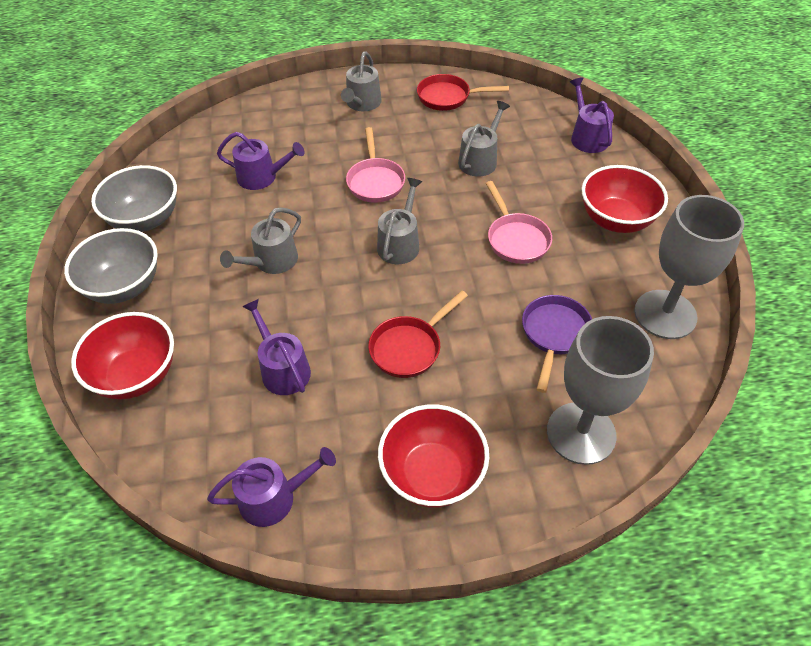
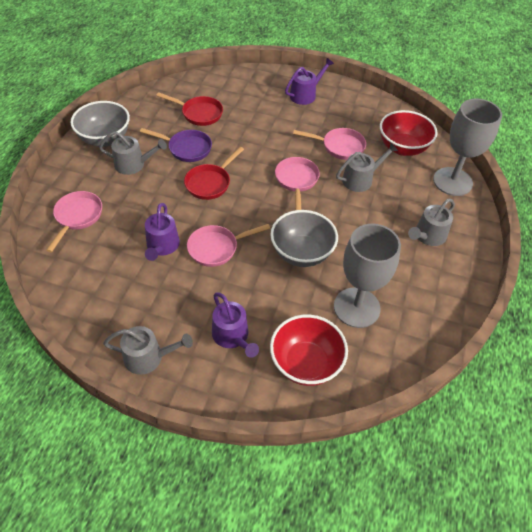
pink pan: 2 -> 4
purple watering can: 4 -> 3
red bowl: 3 -> 2

